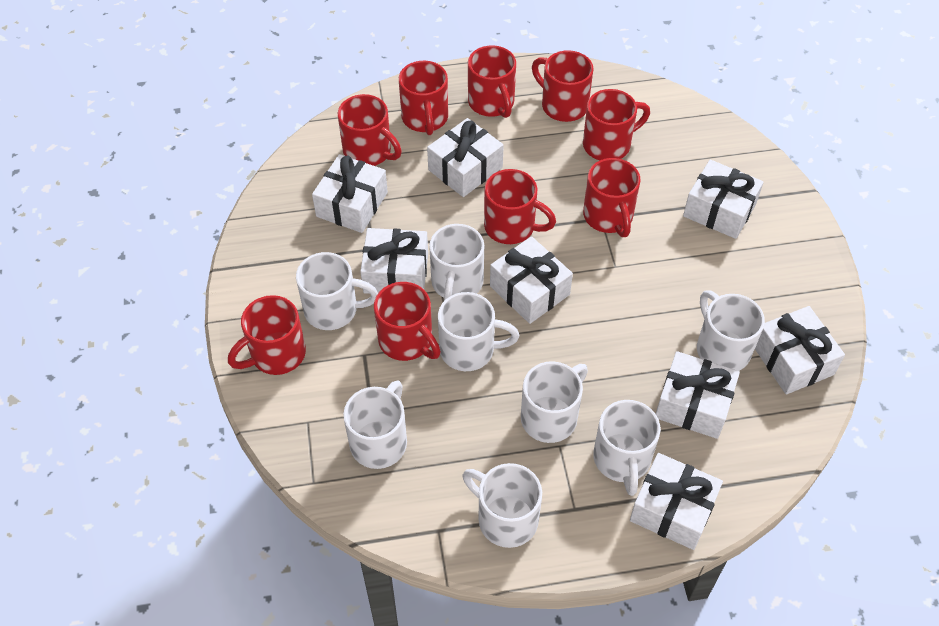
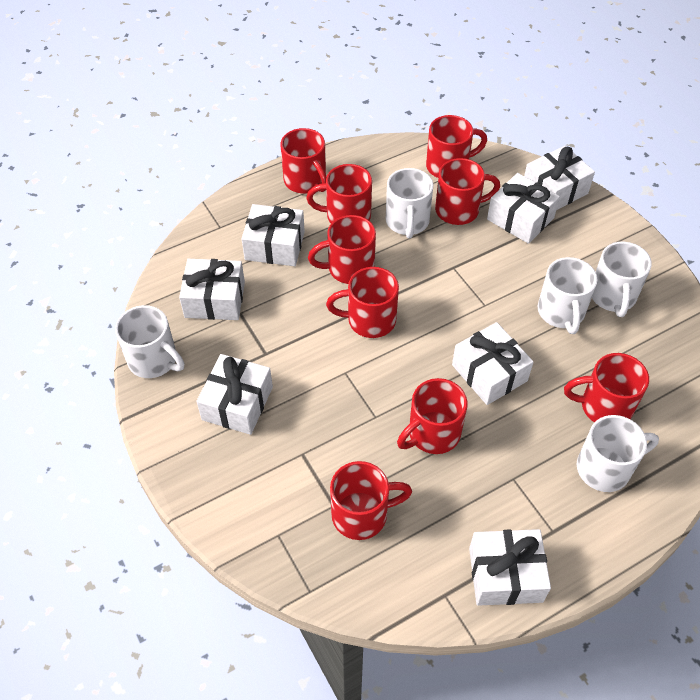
white gift: 8 -> 7
white mug: 8 -> 5

